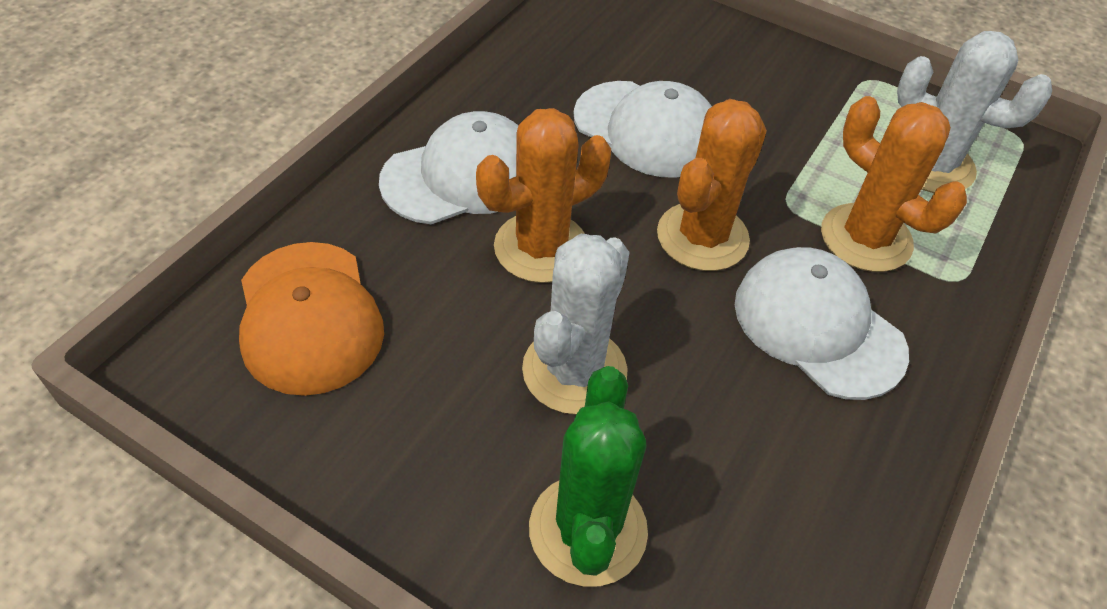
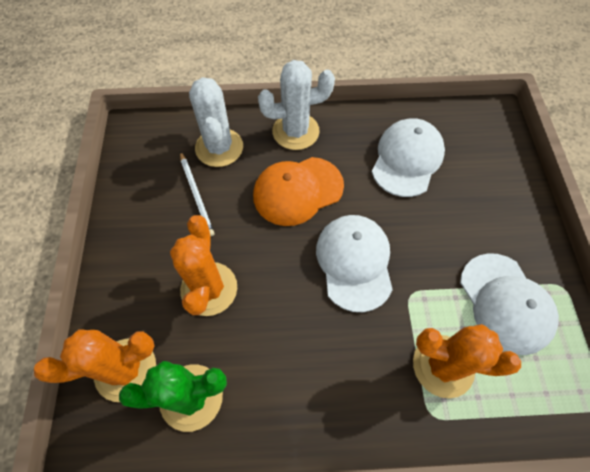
white pencil: 0 -> 1

